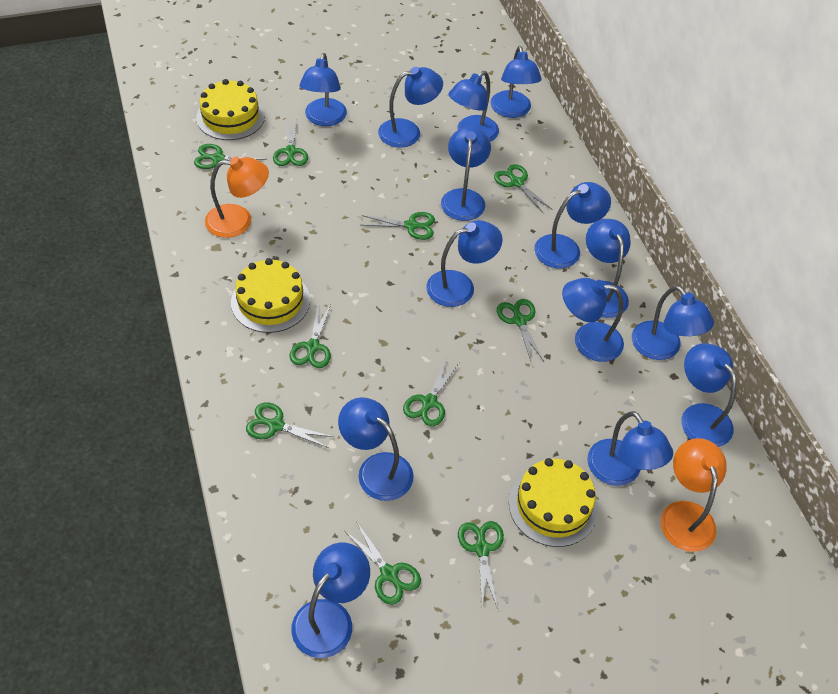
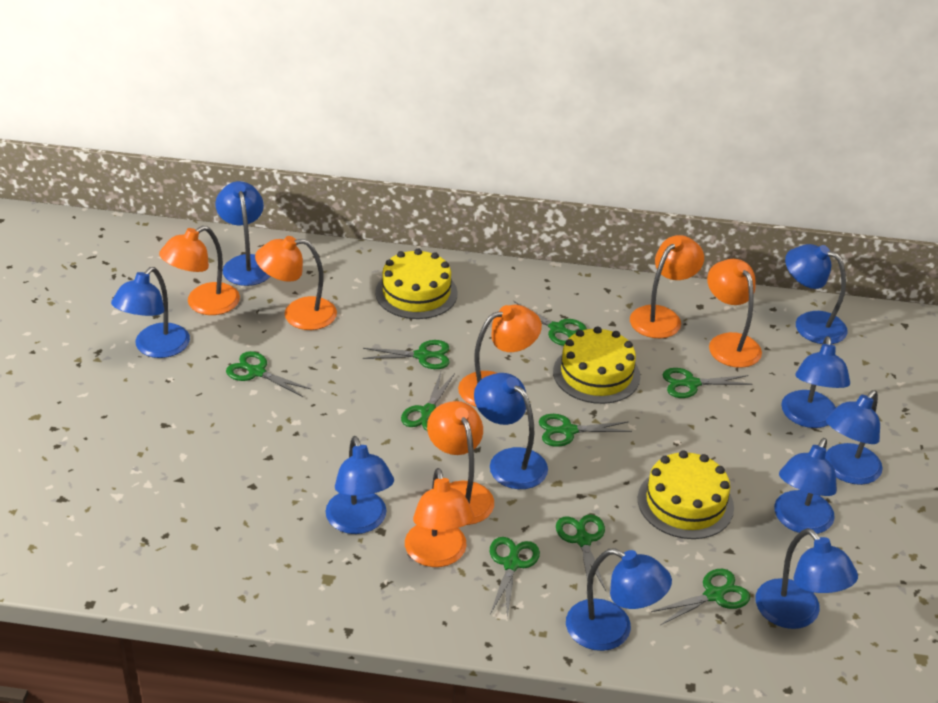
blue lamp: 14 -> 10
green scissors: 10 -> 9
orange lamp: 2 -> 7

